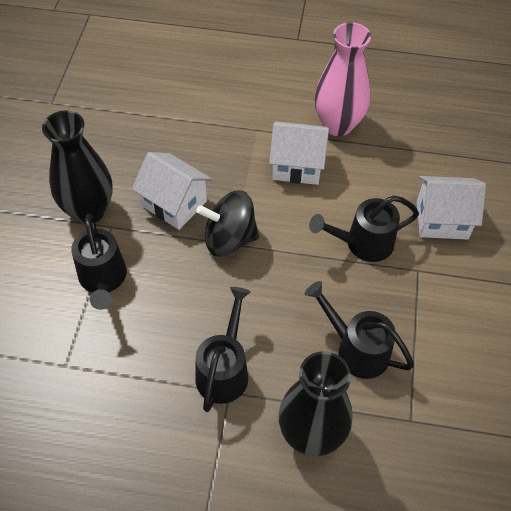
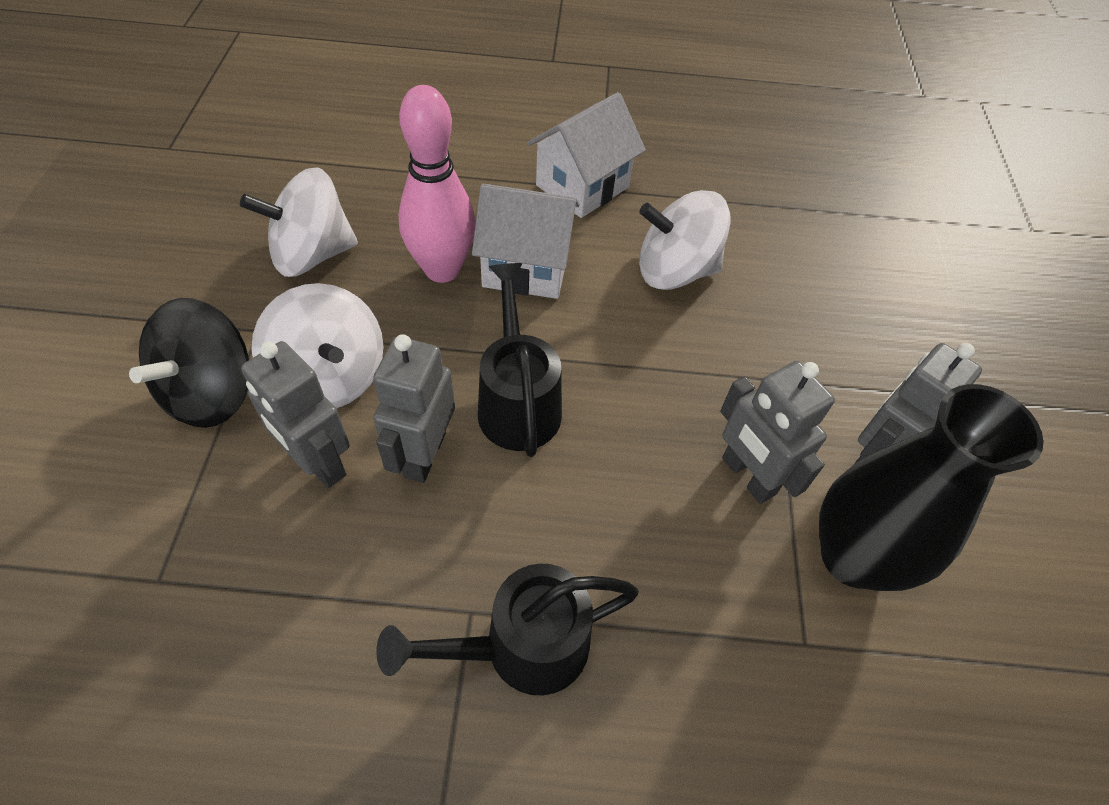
black vase: 2 -> 1
black watering can: 4 -> 2
grey robot: 0 -> 4
pink bowling pin: 0 -> 1
pink vase: 1 -> 0
white house: 3 -> 2
white spinning top: 0 -> 3

